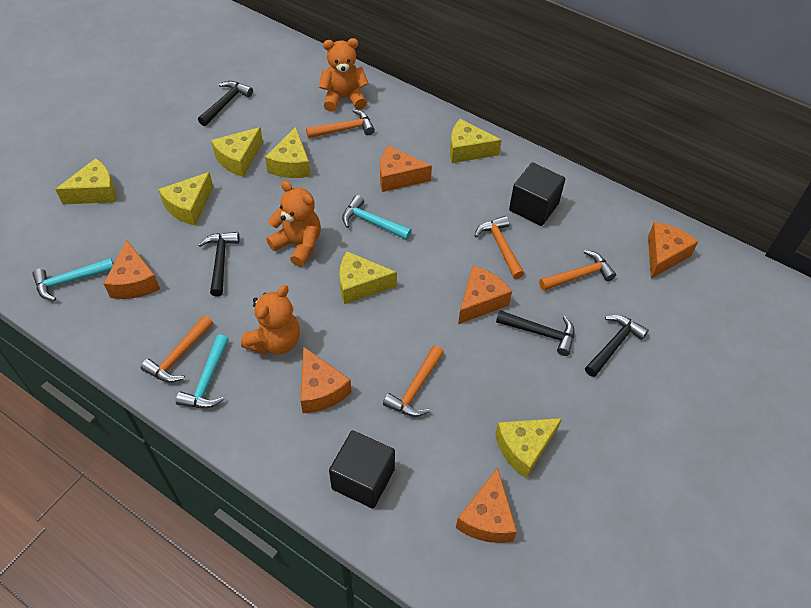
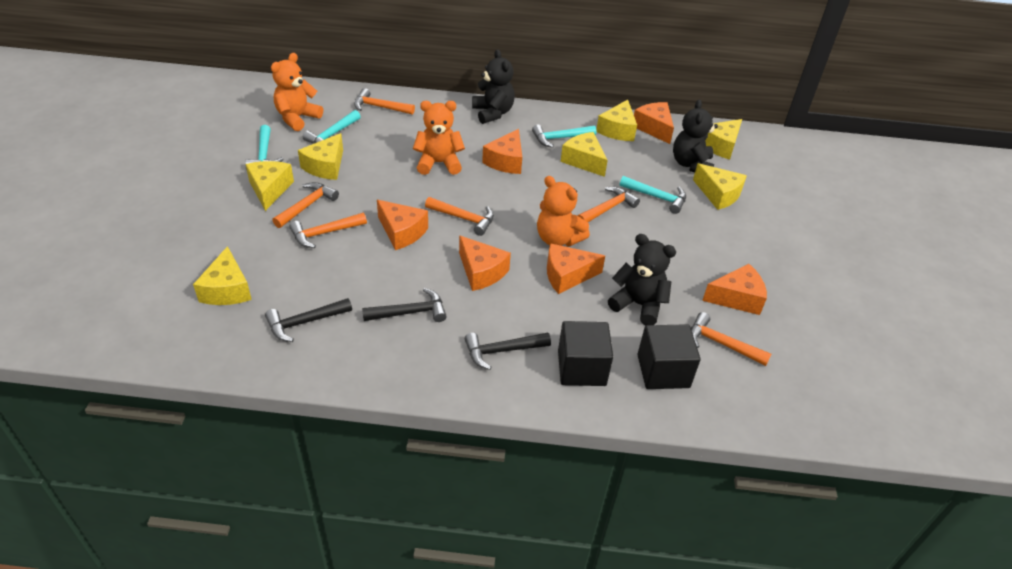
black hammer: 4 -> 3
black teddy bear: 0 -> 3
orange hammer: 5 -> 6
turquoise hammer: 3 -> 4

